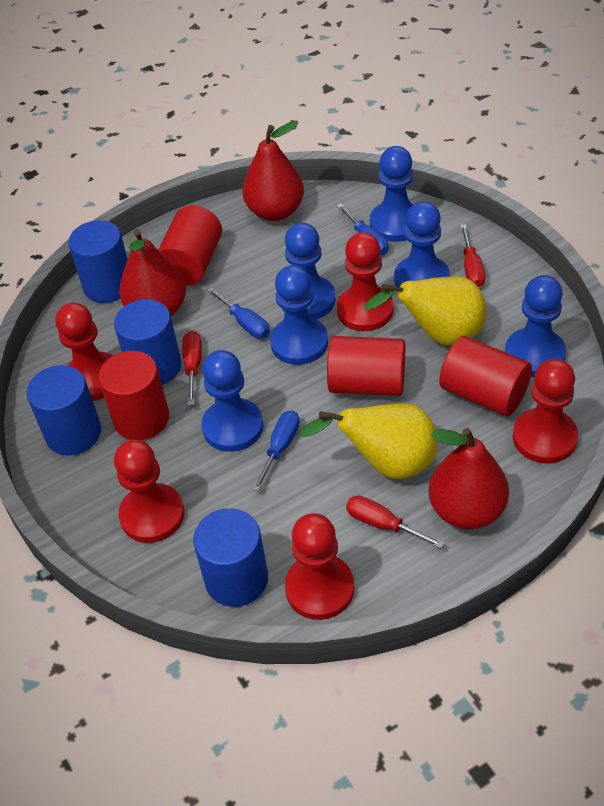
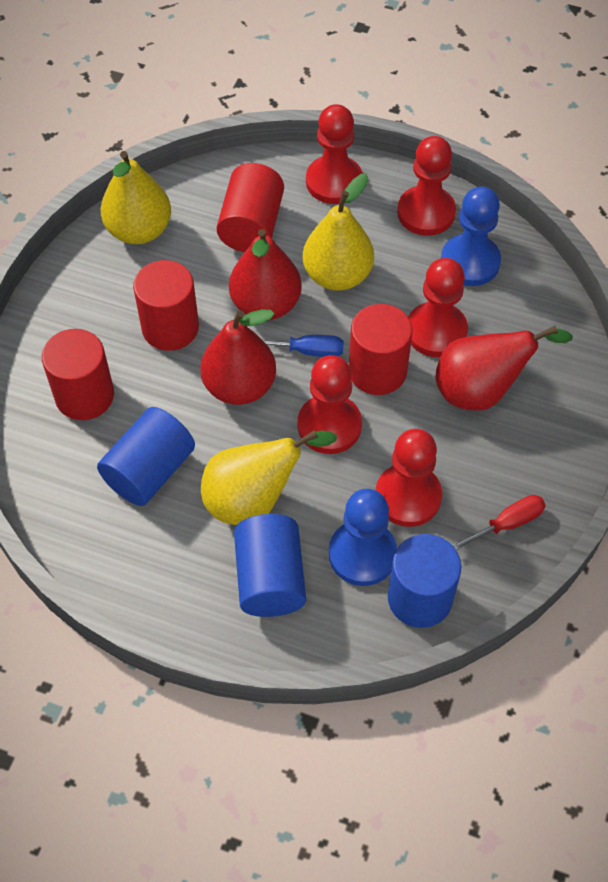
blue cylinder: 4 -> 3
blue pawn: 6 -> 2
blue screwdriver: 3 -> 1
red screwdriver: 3 -> 1
yellow pear: 2 -> 3

